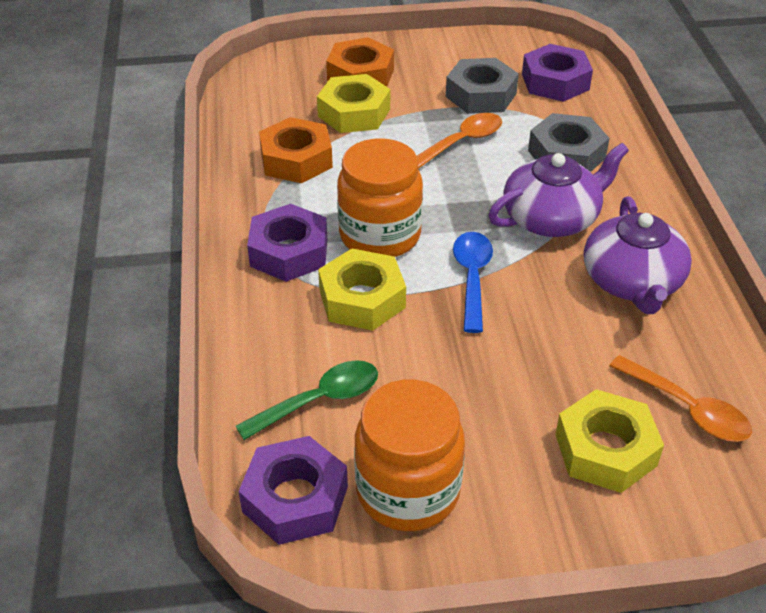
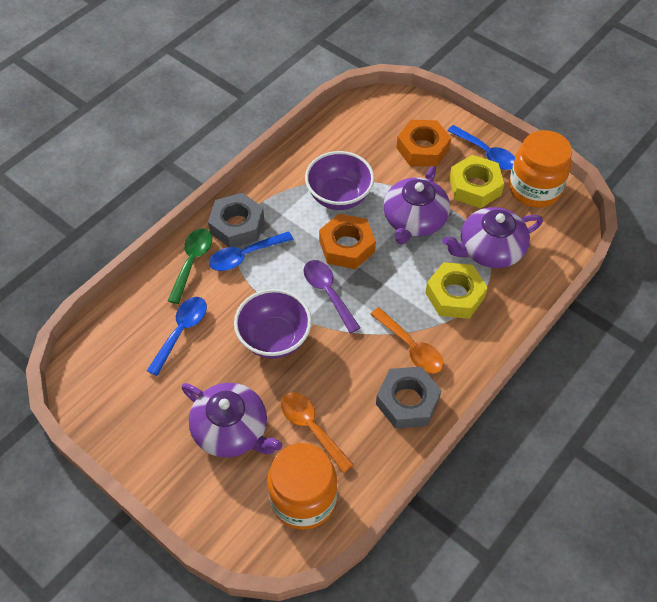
blue spoon: 1 -> 3
purple bowl: 0 -> 2
purple nut: 3 -> 0
purple spoon: 0 -> 1
purple teapot: 2 -> 3
yellow nut: 3 -> 2

